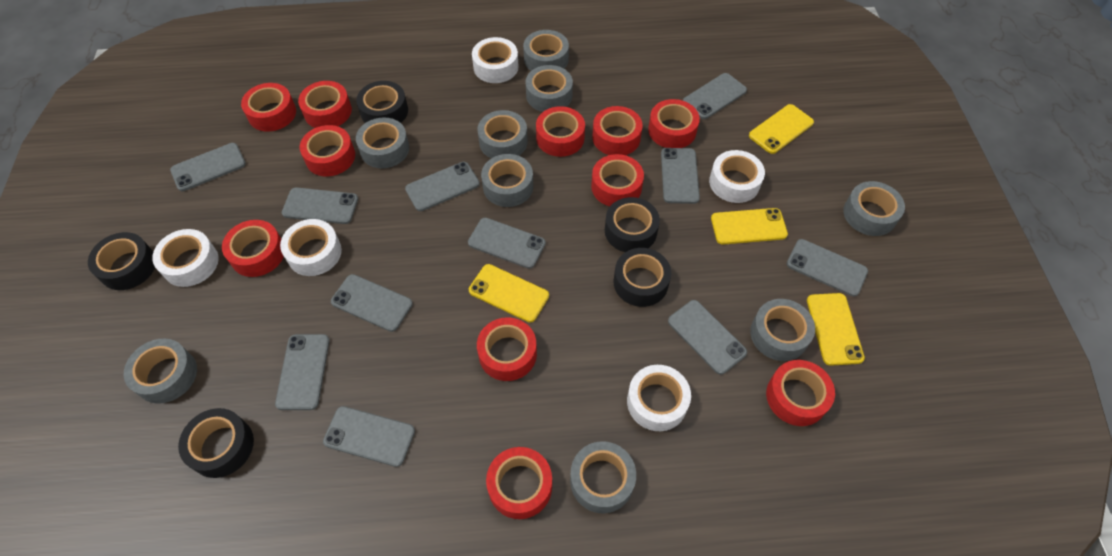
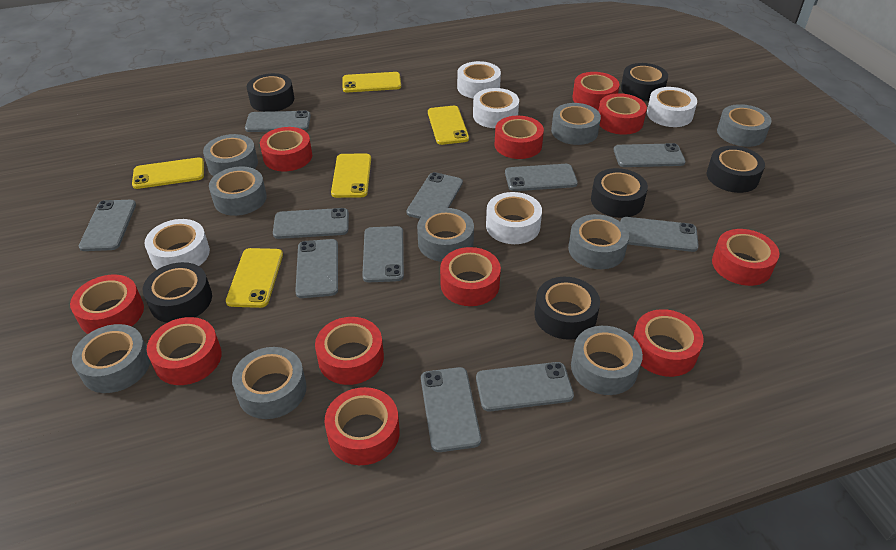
black tape: 5 -> 6
yellow phone: 4 -> 5

